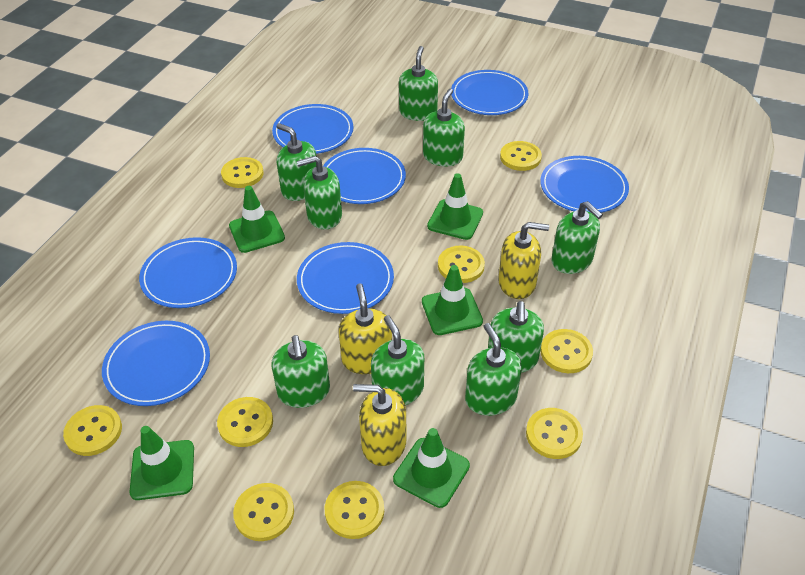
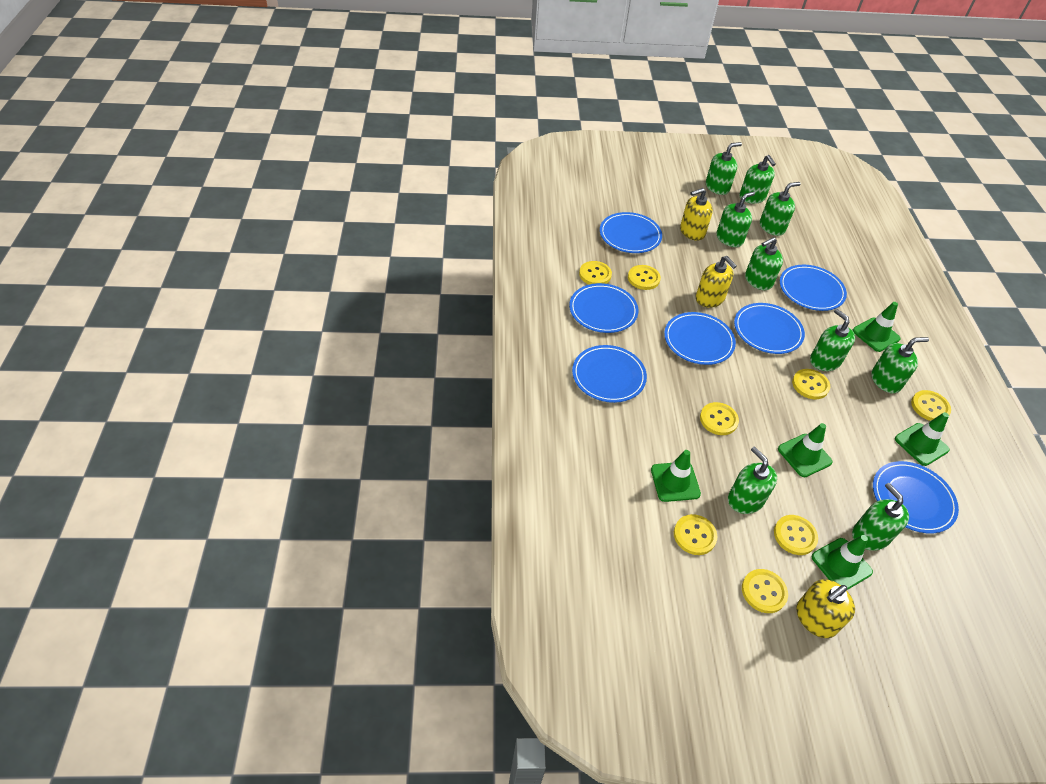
yellow button: 9 -> 8

